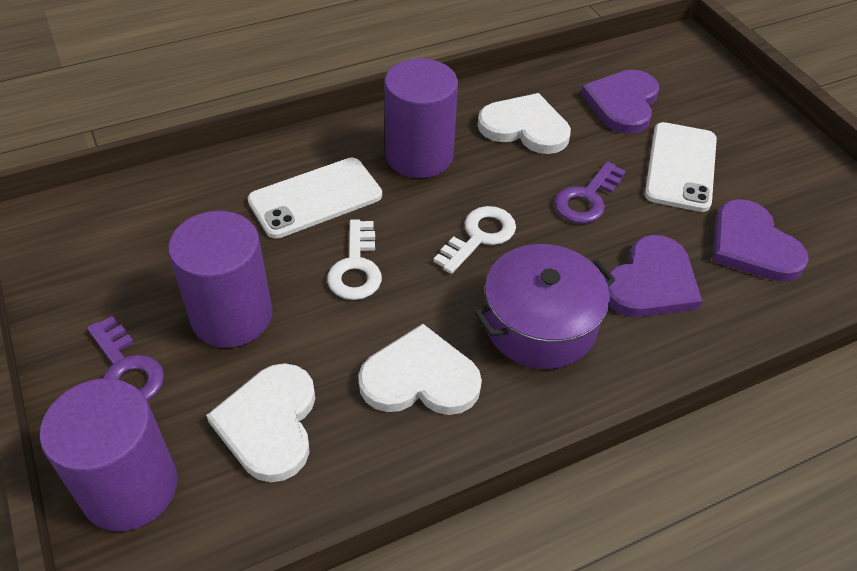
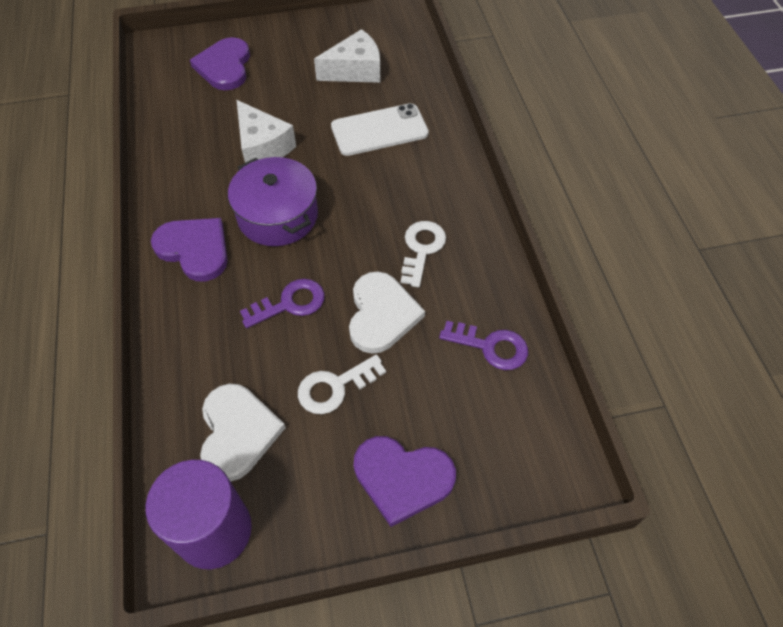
purple cylinder: 3 -> 1
white cheese: 0 -> 2
white heart: 3 -> 2
white phone: 2 -> 1

